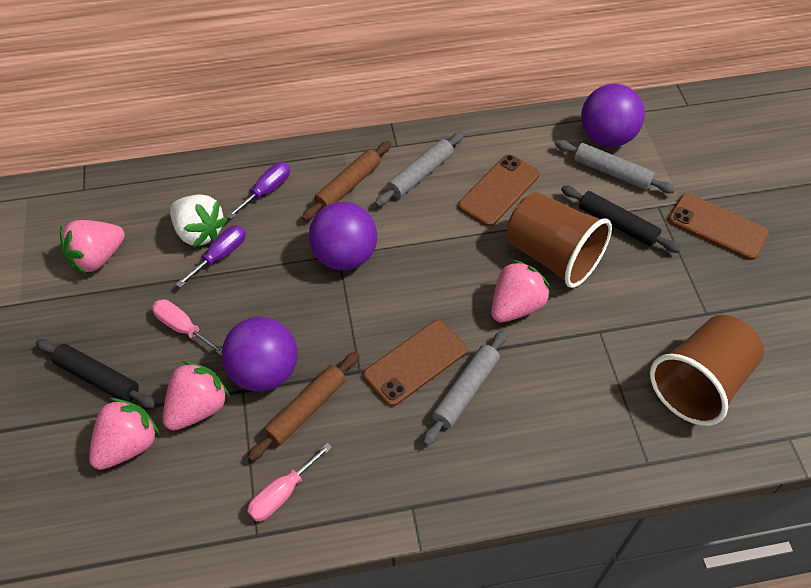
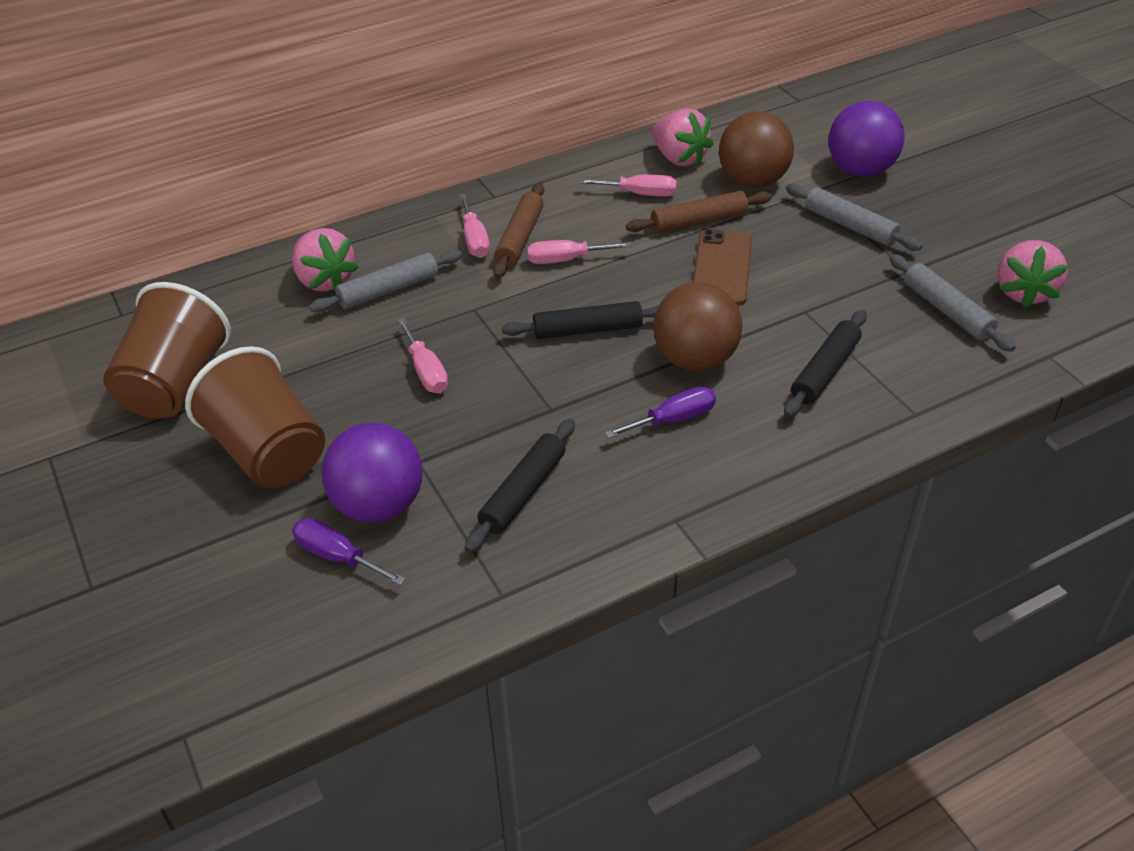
black rolling pin: 2 -> 3
brown ball: 0 -> 2
brown phone: 3 -> 1
pink screwdriver: 2 -> 4
pink strawberry: 4 -> 3
purple ball: 3 -> 2
white strawberry: 1 -> 0

